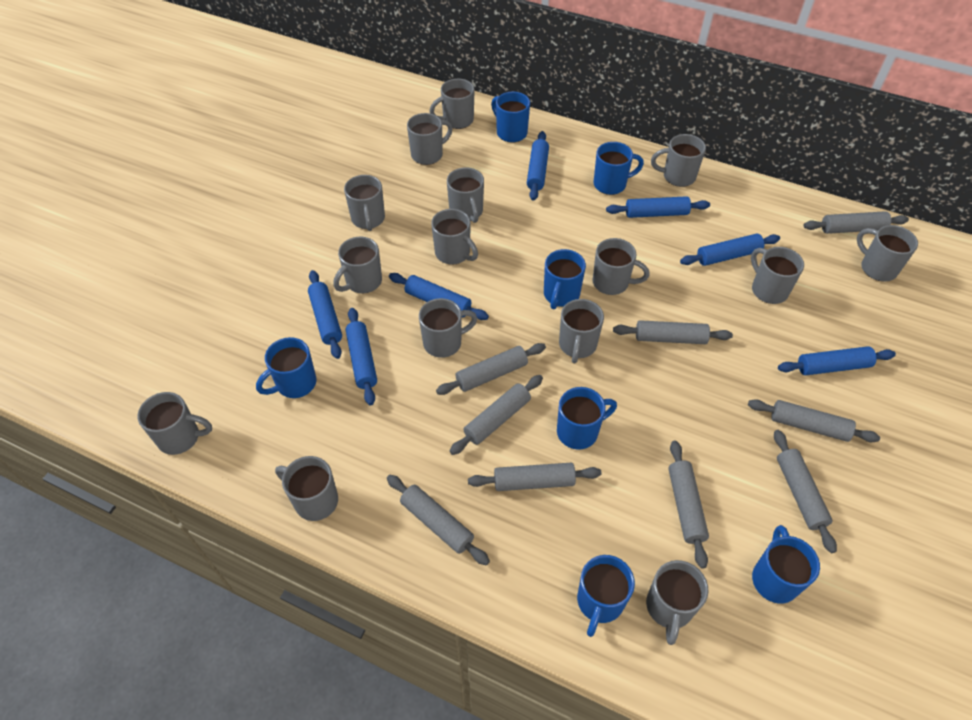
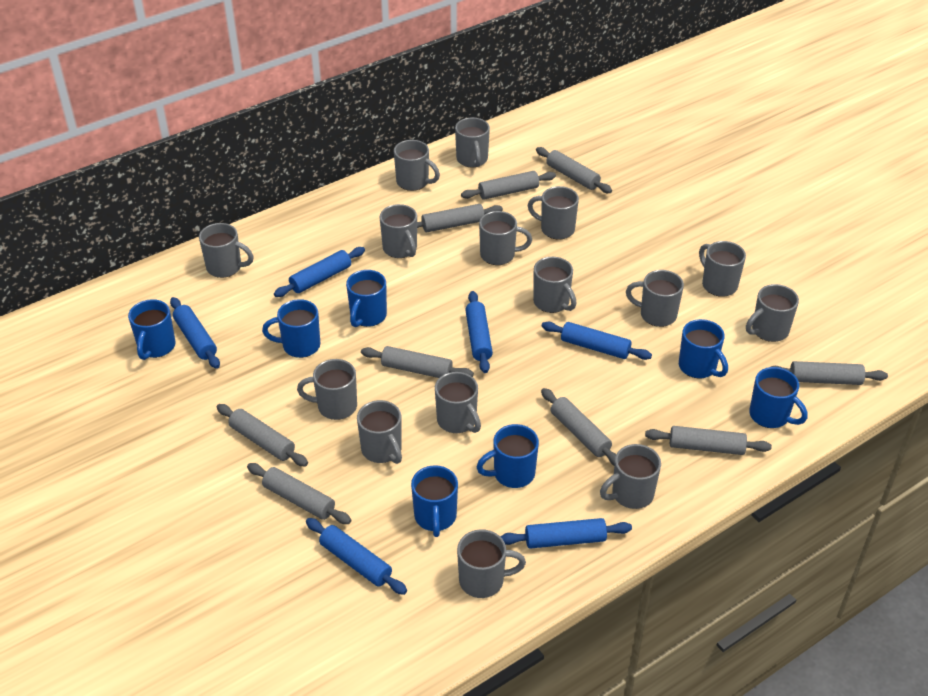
blue rolling pin: 7 -> 6

